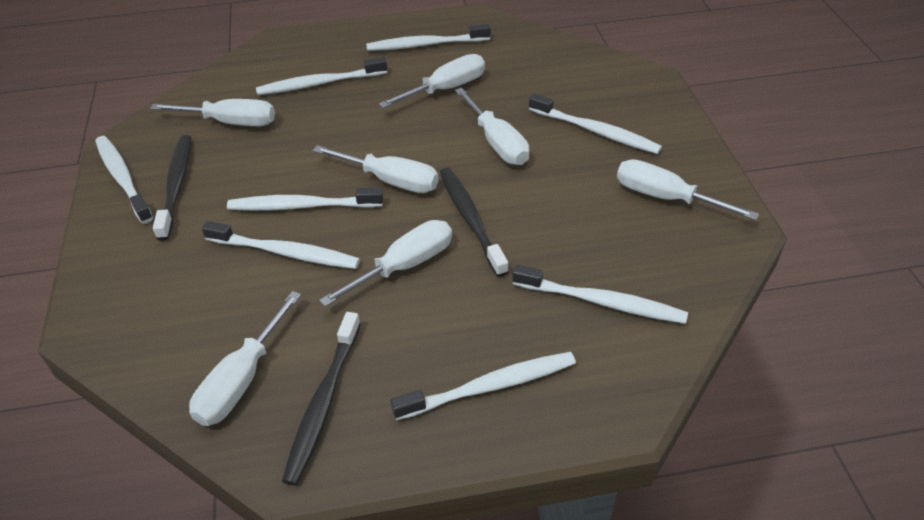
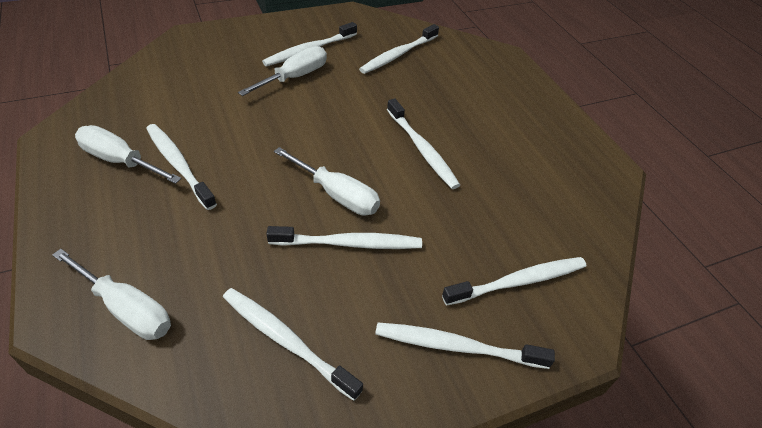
black toothbrush: 3 -> 0
white screwdriver: 7 -> 4

